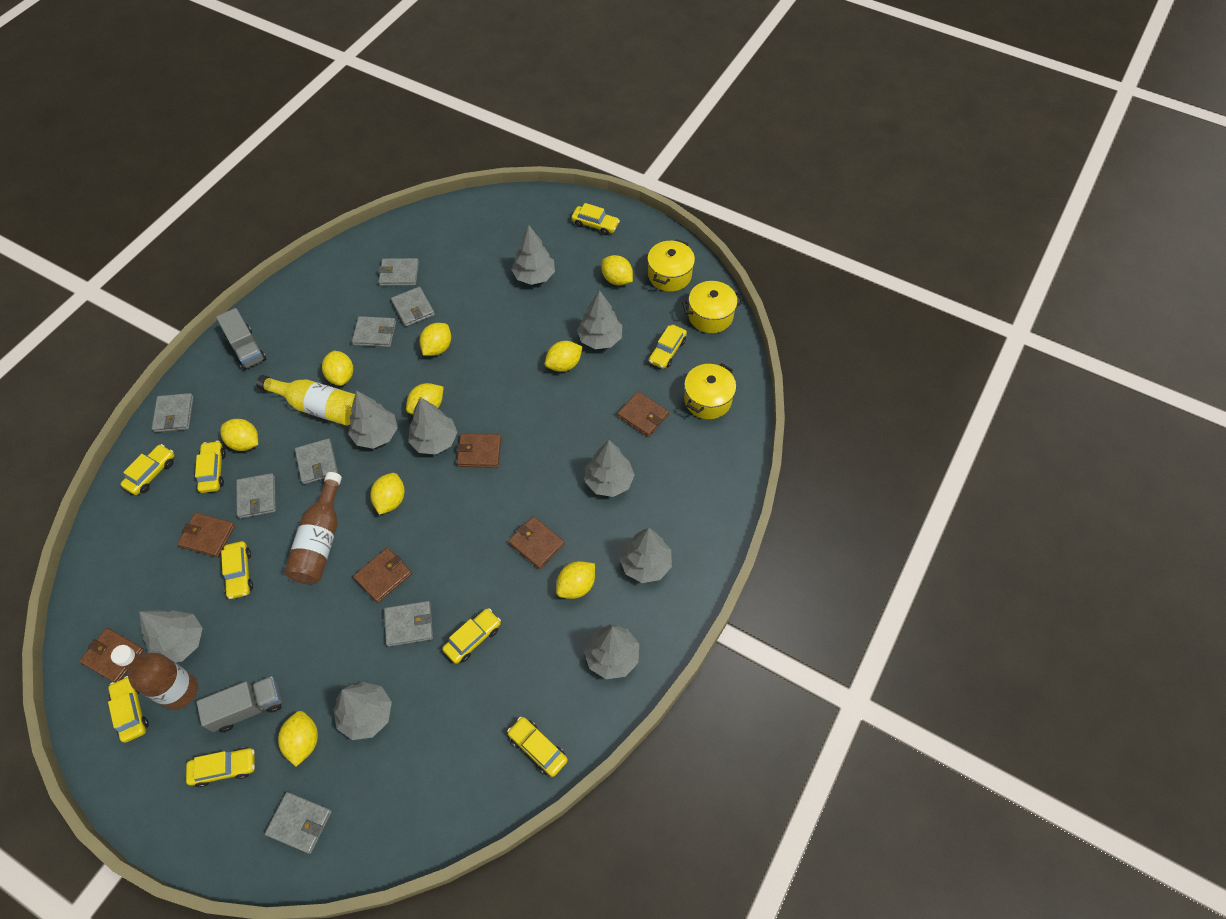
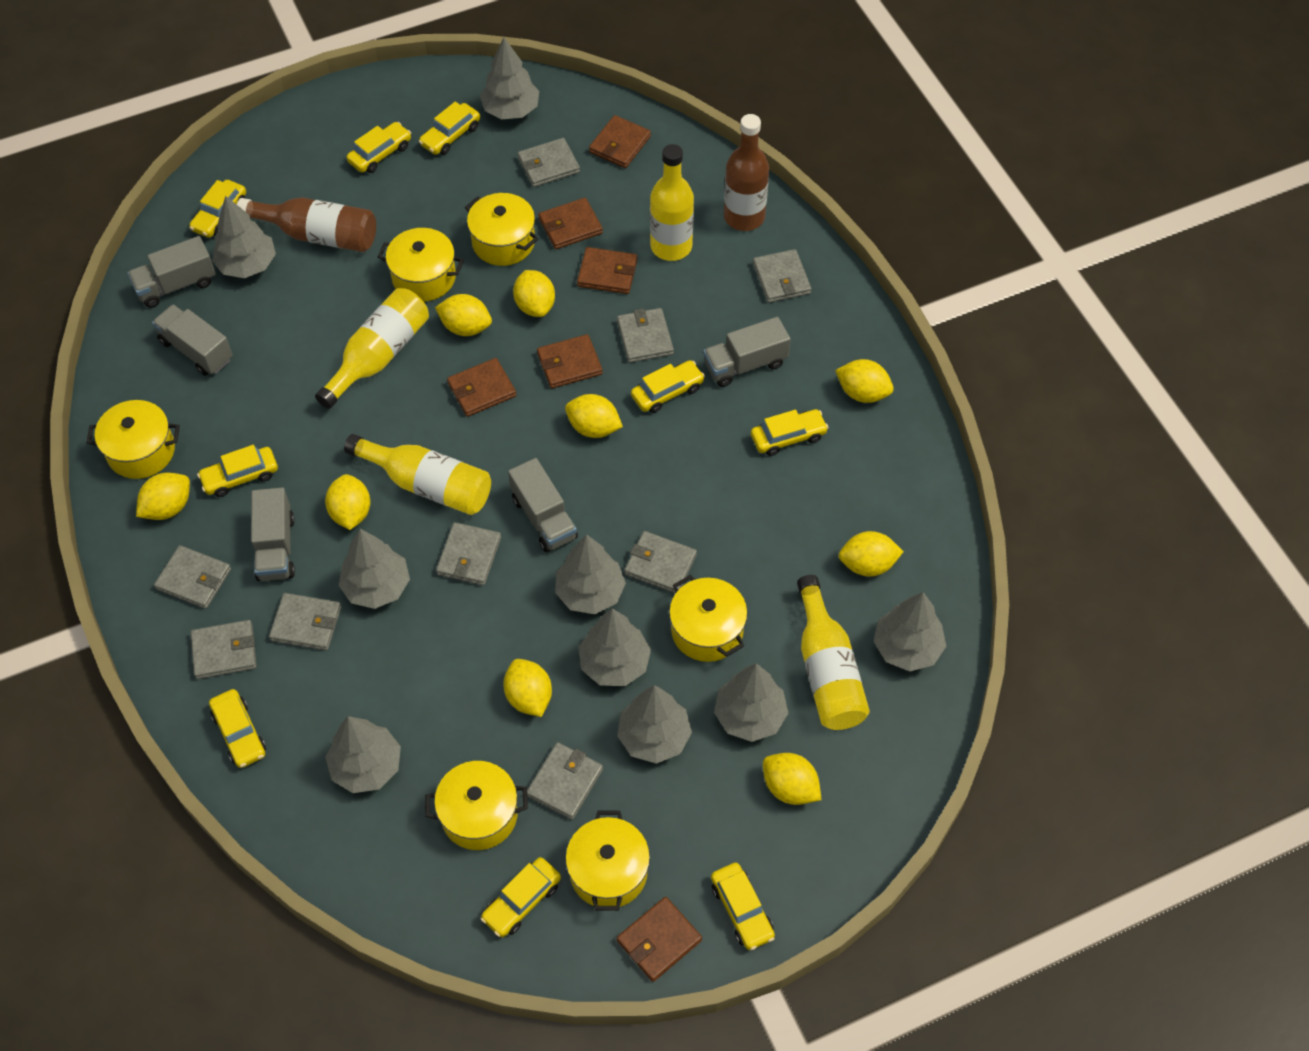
grey truck: 2 -> 5
grey wallet: 8 -> 9
yellow bottle: 1 -> 4
yellow pot: 3 -> 6

